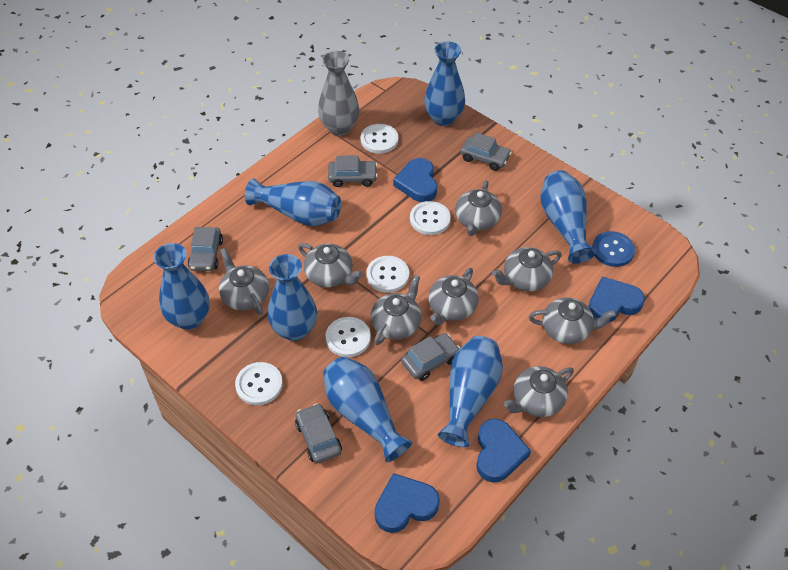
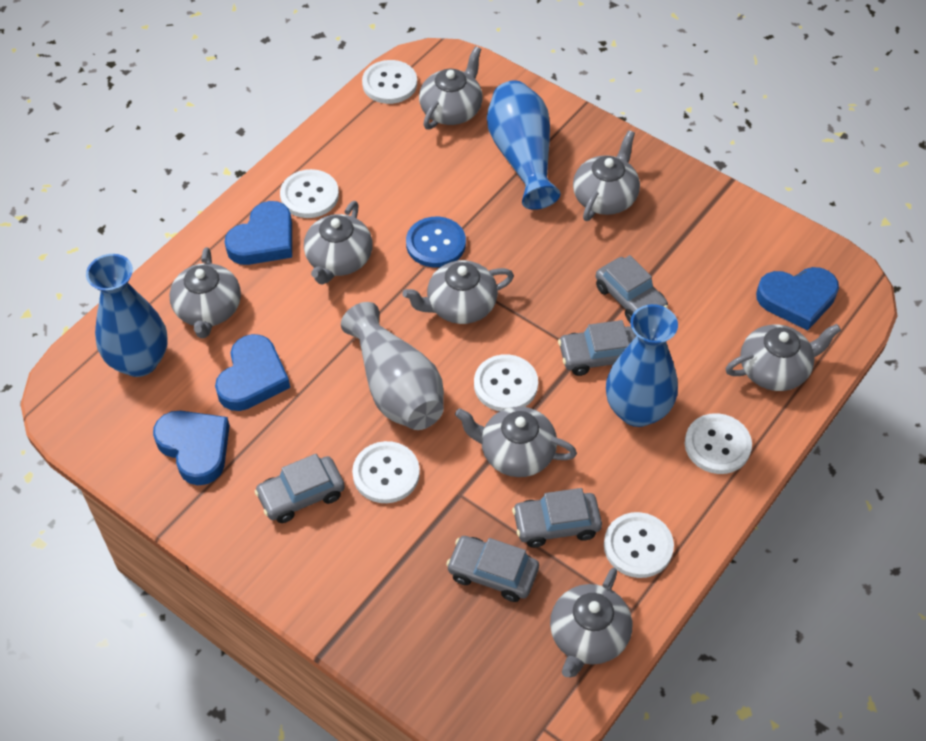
blue vase: 7 -> 3
white button: 5 -> 6

